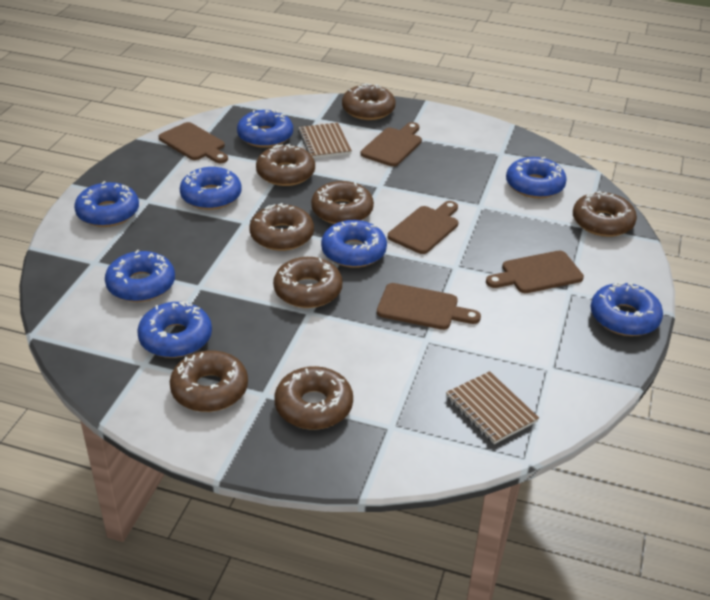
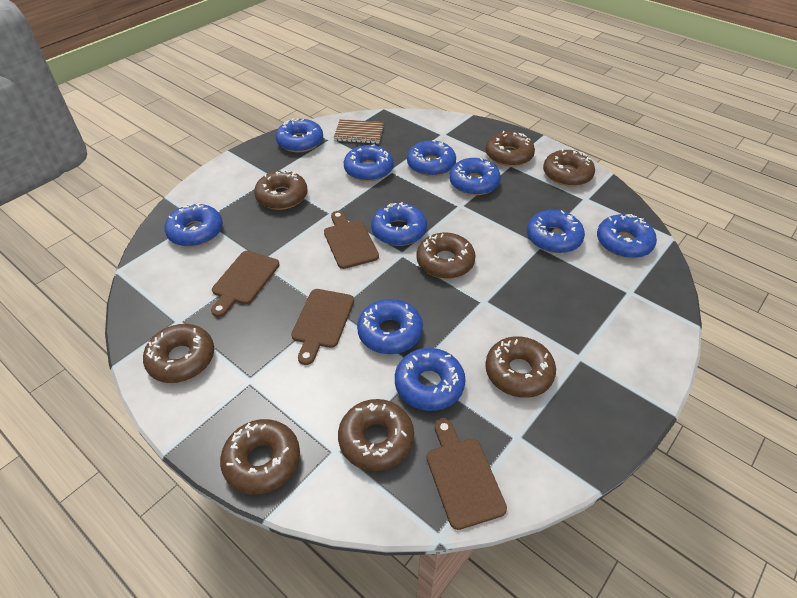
blue donut: 8 -> 10
brown cutting board: 5 -> 4
brown notebook: 2 -> 1

